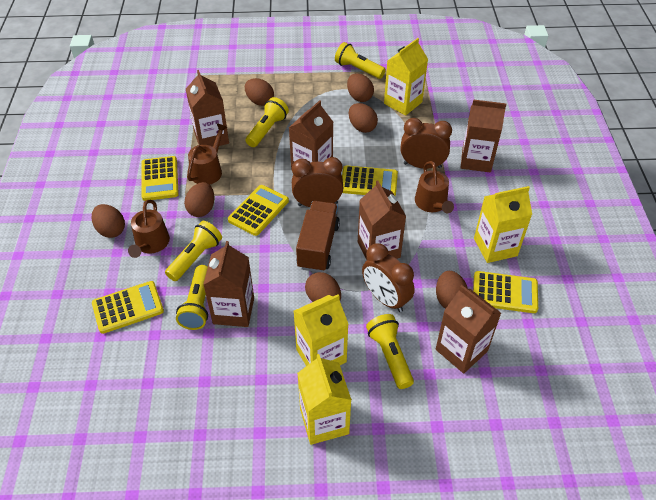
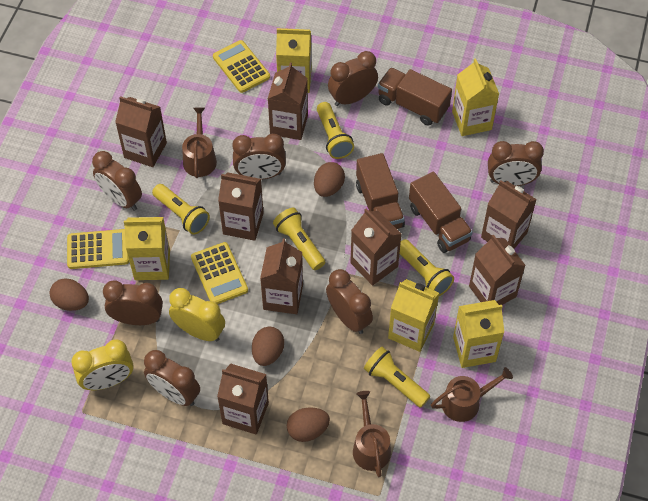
brown carton: 6 -> 8
brown clock: 3 -> 7
brown egg: 7 -> 4
brown truck: 1 -> 3
yellow calculator: 5 -> 3
yellow carton: 4 -> 5
yellow clock: 0 -> 2

